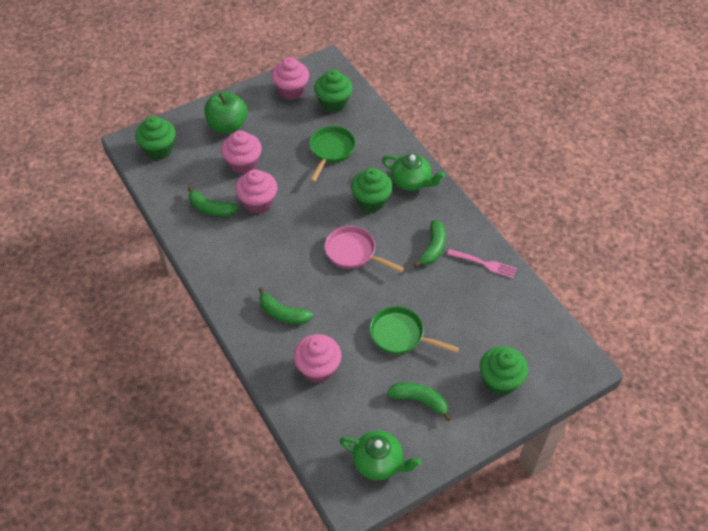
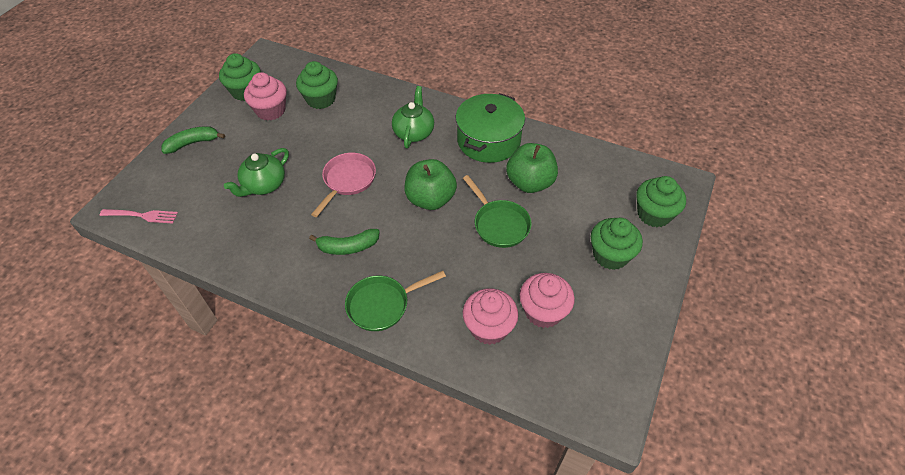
green apple: 1 -> 2
green banana: 4 -> 2
green pot: 0 -> 1
pink cupcake: 4 -> 3

